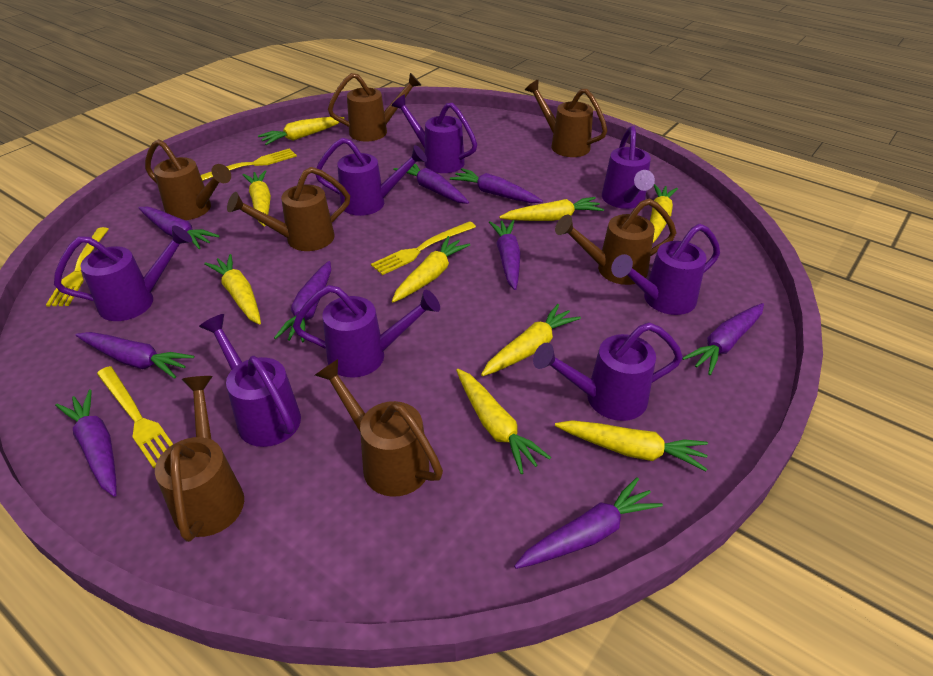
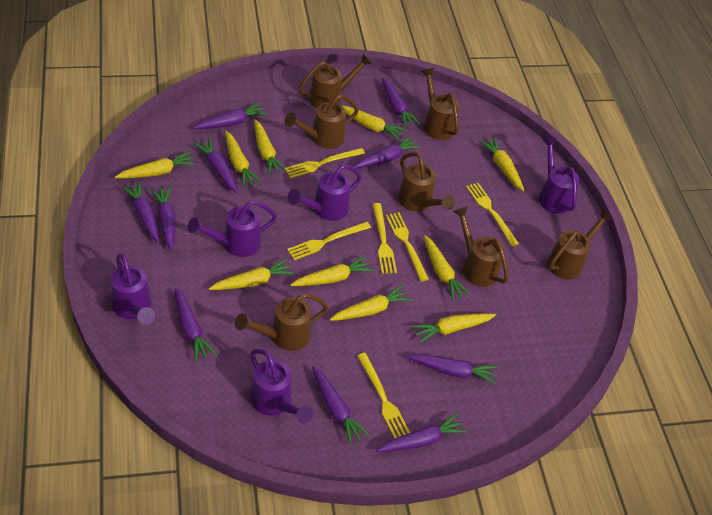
purple carrot: 9 -> 10
purple watering can: 8 -> 5
yellow carrot: 9 -> 10
yellow fork: 4 -> 6

